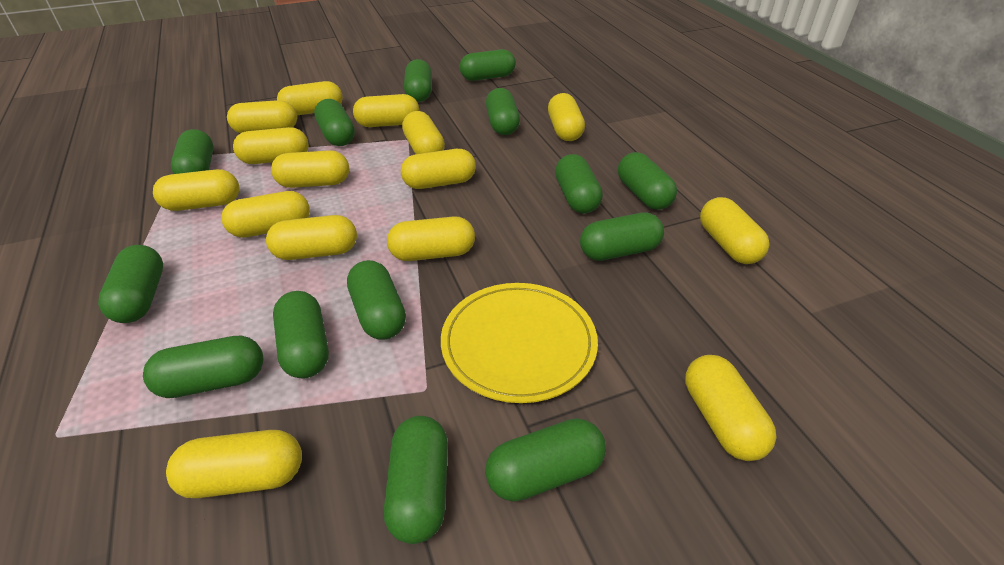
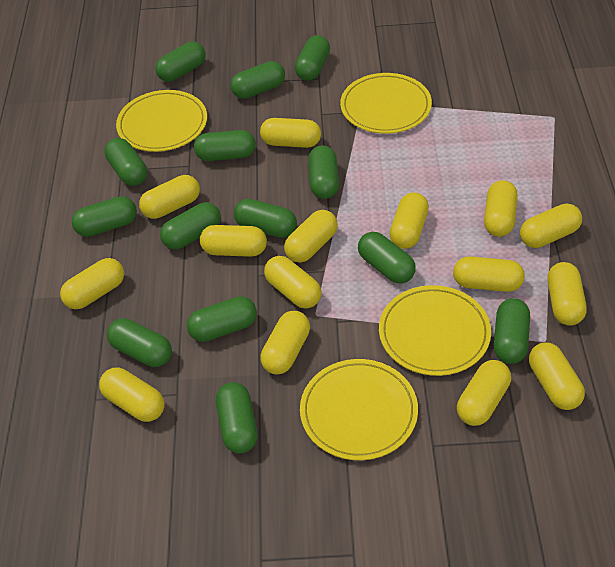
yellow plate: 1 -> 4

